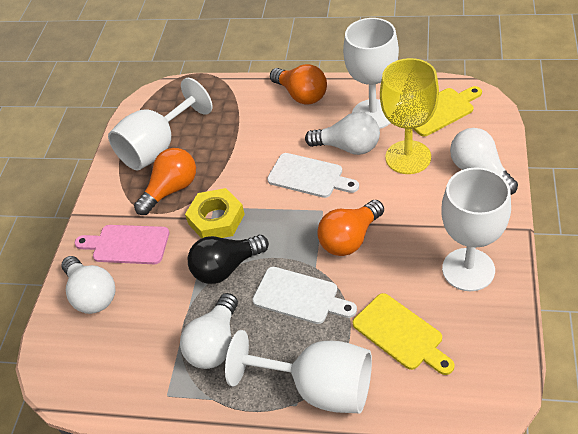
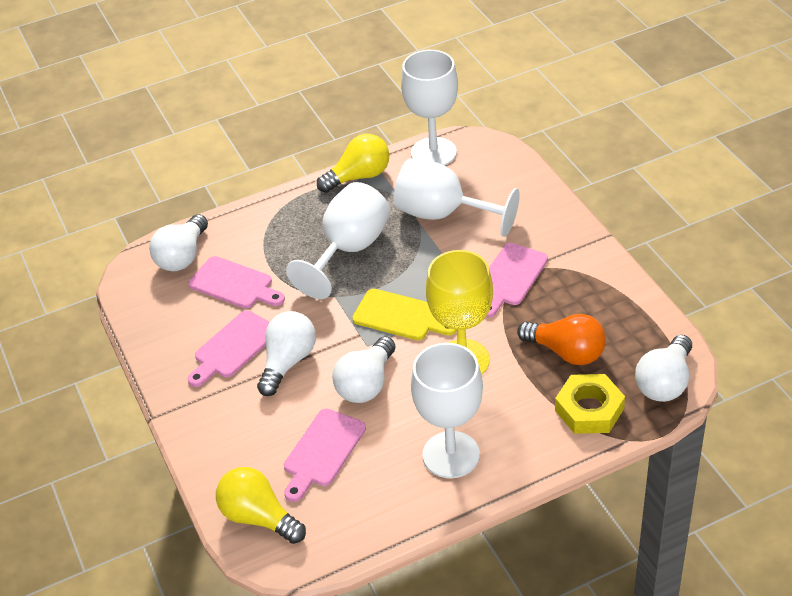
black light bulb: 1 -> 0
orange light bulb: 3 -> 1
pink cutting board: 1 -> 4
white cutting board: 2 -> 0
yellow cutting board: 2 -> 1
yellow light bulb: 0 -> 2

